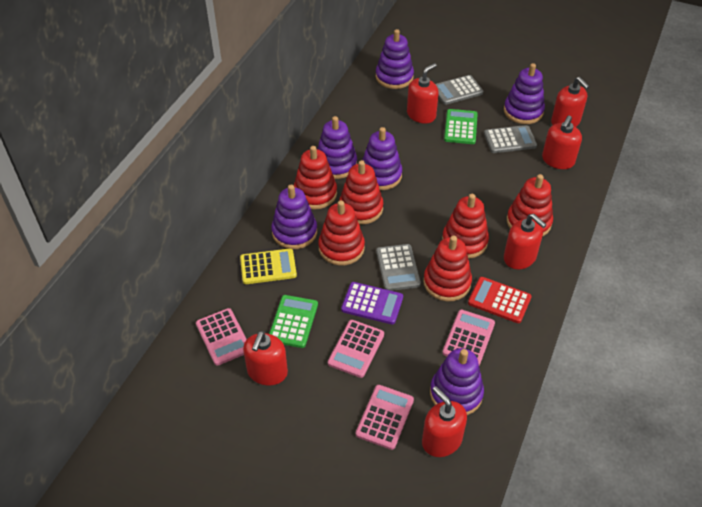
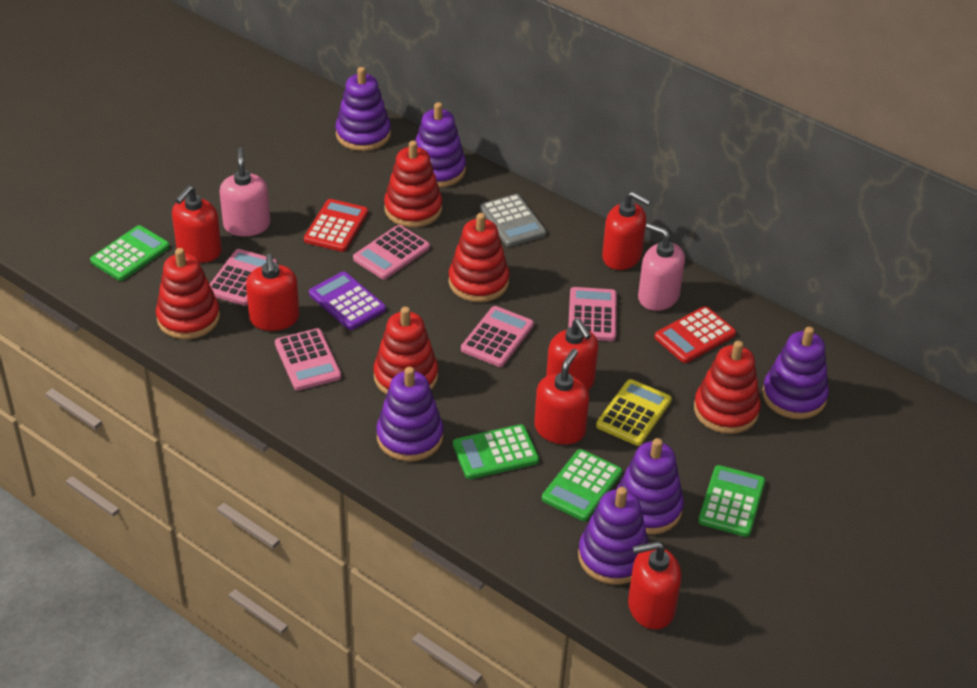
green calculator: 2 -> 4
grey calculator: 3 -> 1
pink calculator: 4 -> 5
pink soap dispenser: 0 -> 2
red calculator: 1 -> 2
red stacking toy: 6 -> 5

